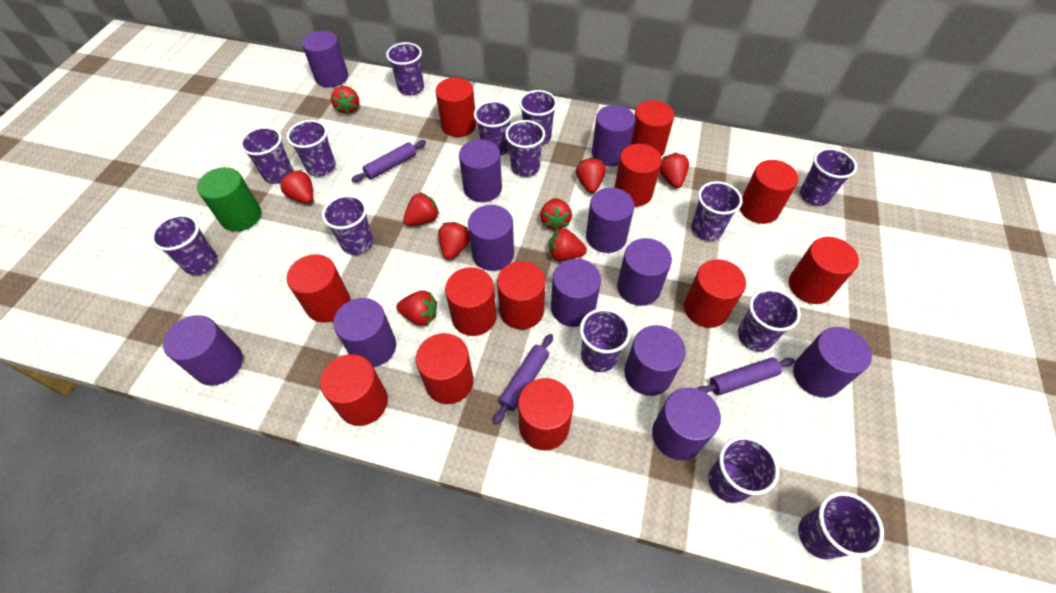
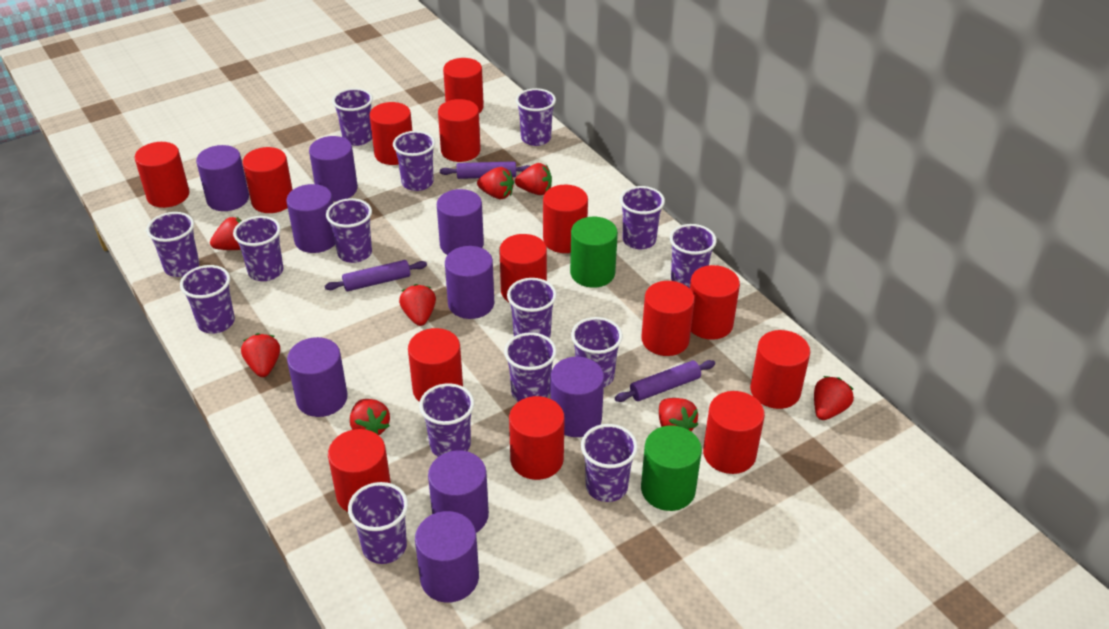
green cylinder: 1 -> 2
purple cup: 14 -> 15
purple cylinder: 12 -> 9
red cylinder: 12 -> 14
red strawberry: 9 -> 8

